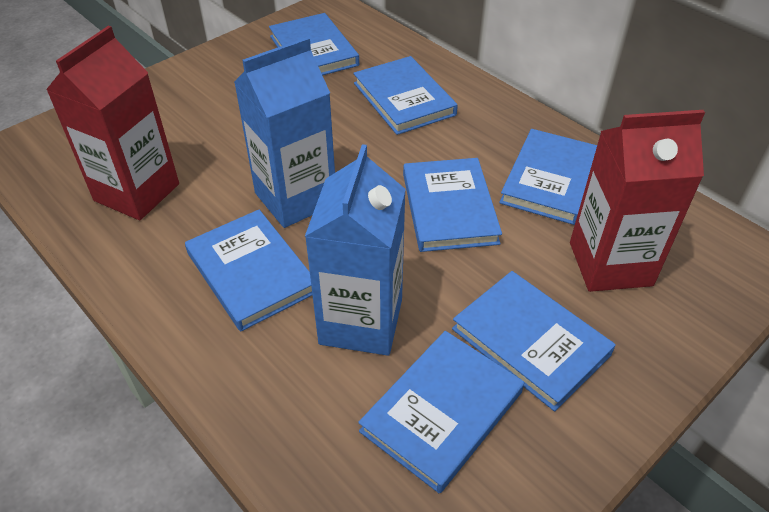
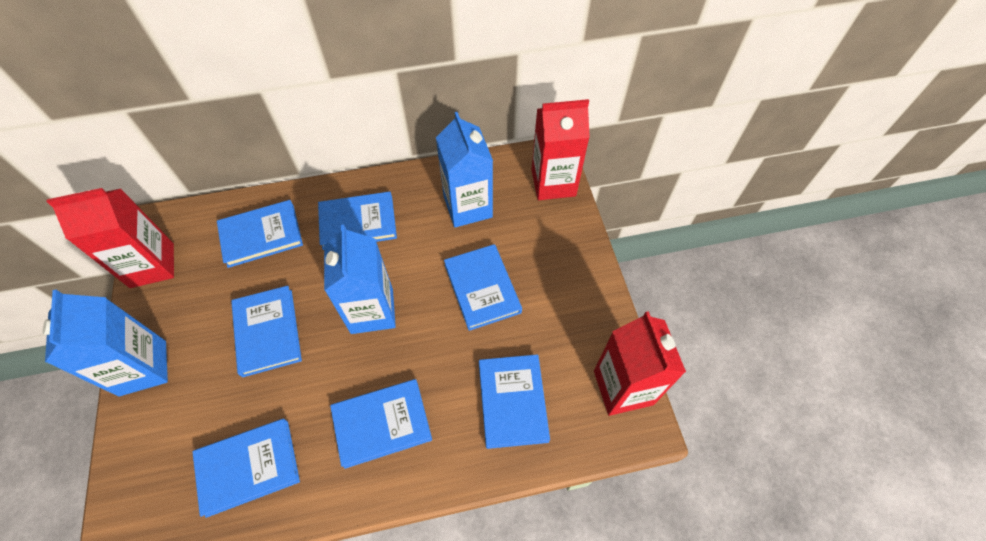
blue carton: 2 -> 3
red carton: 2 -> 3

